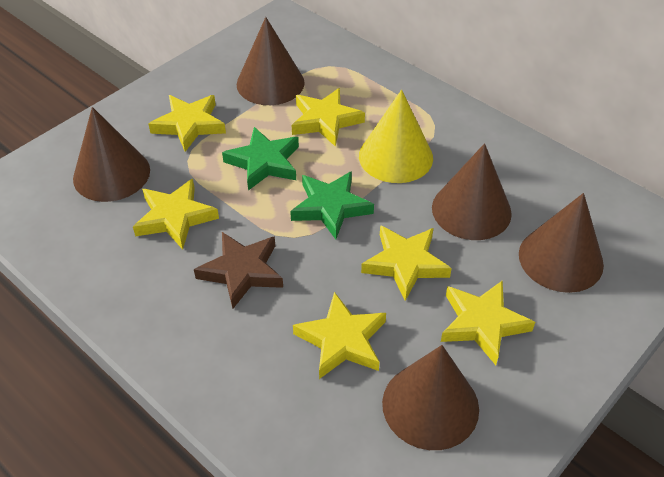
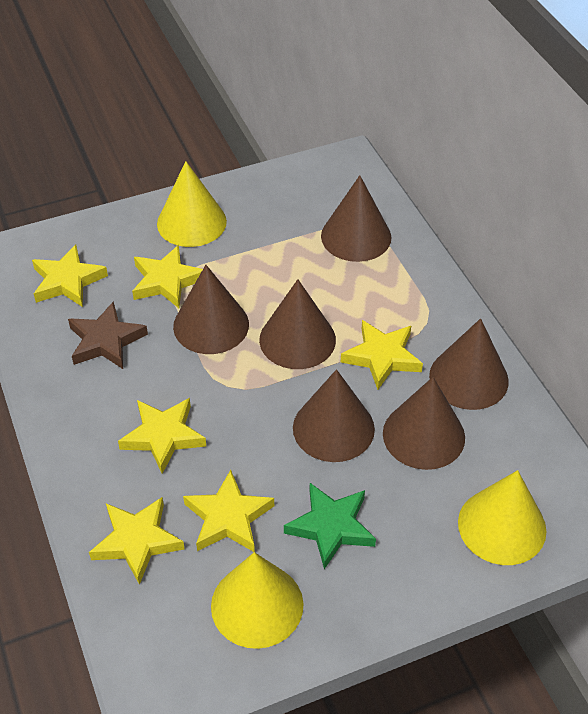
brown cone: 5 -> 6
green star: 2 -> 1
yellow cone: 1 -> 3

